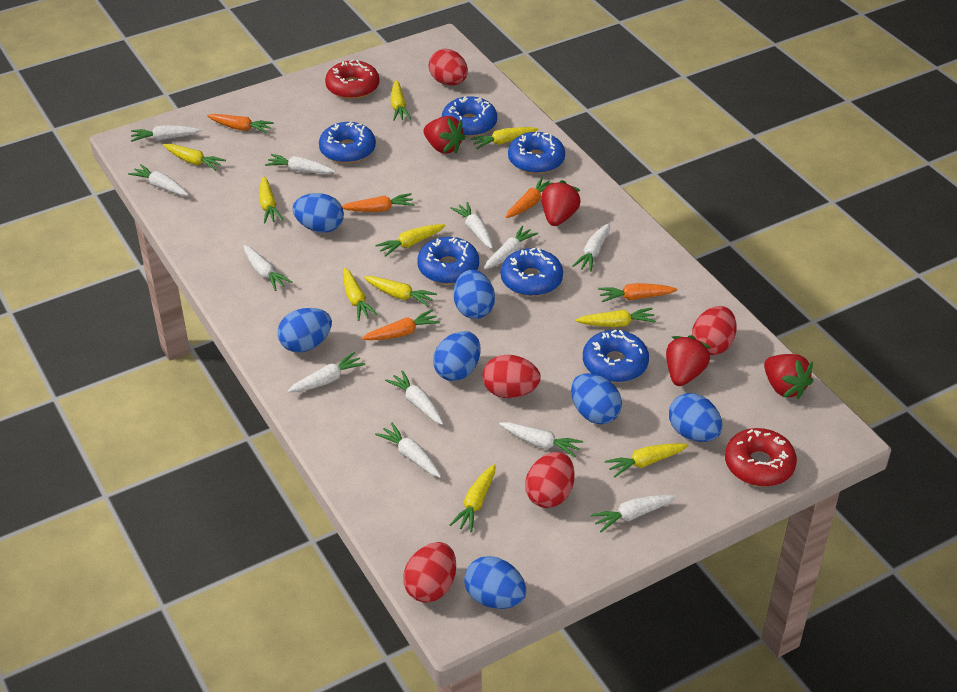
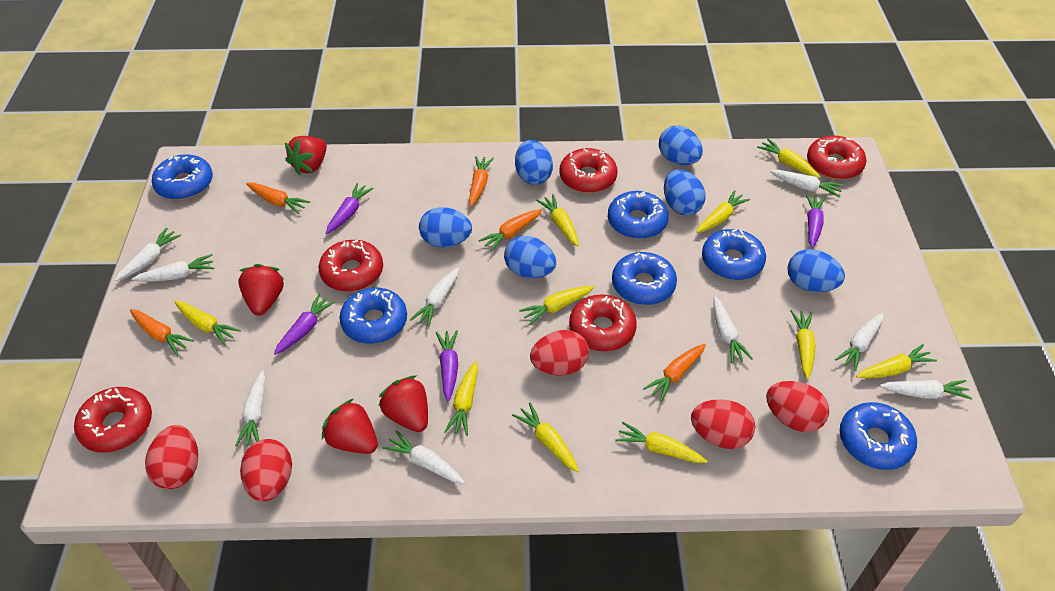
blue egg: 7 -> 6
purple carrot: 0 -> 4
red donut: 2 -> 5
white carrot: 12 -> 9

